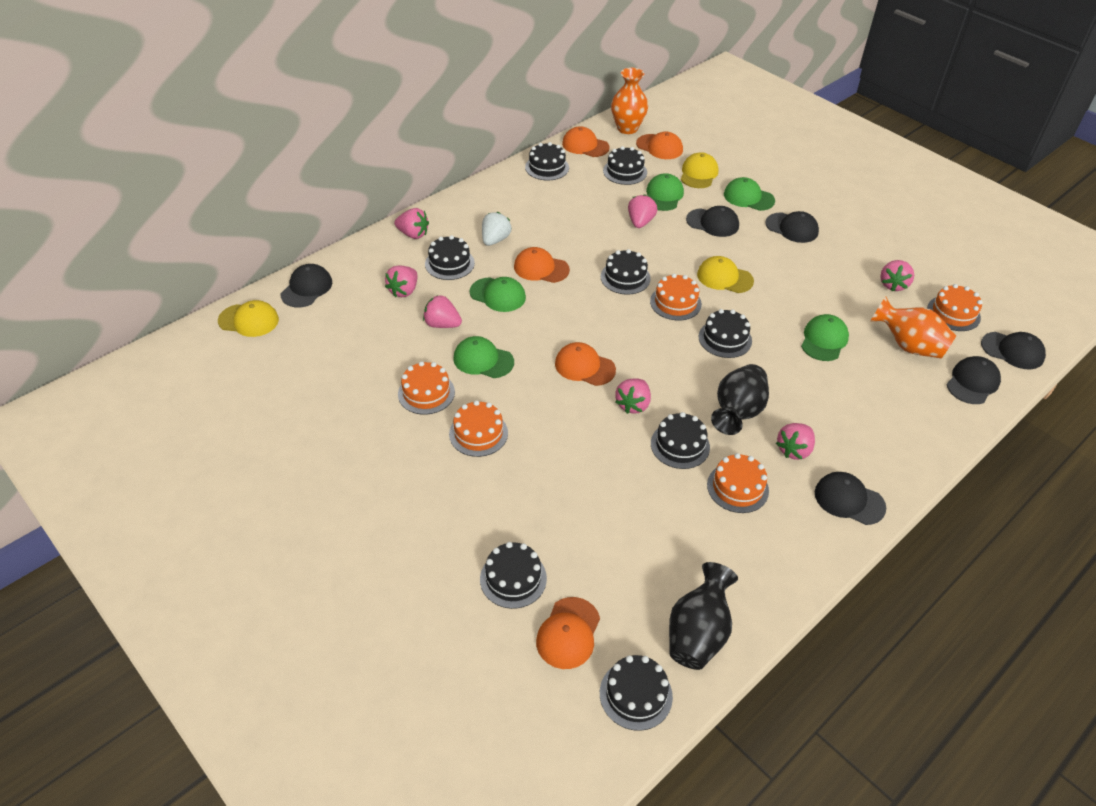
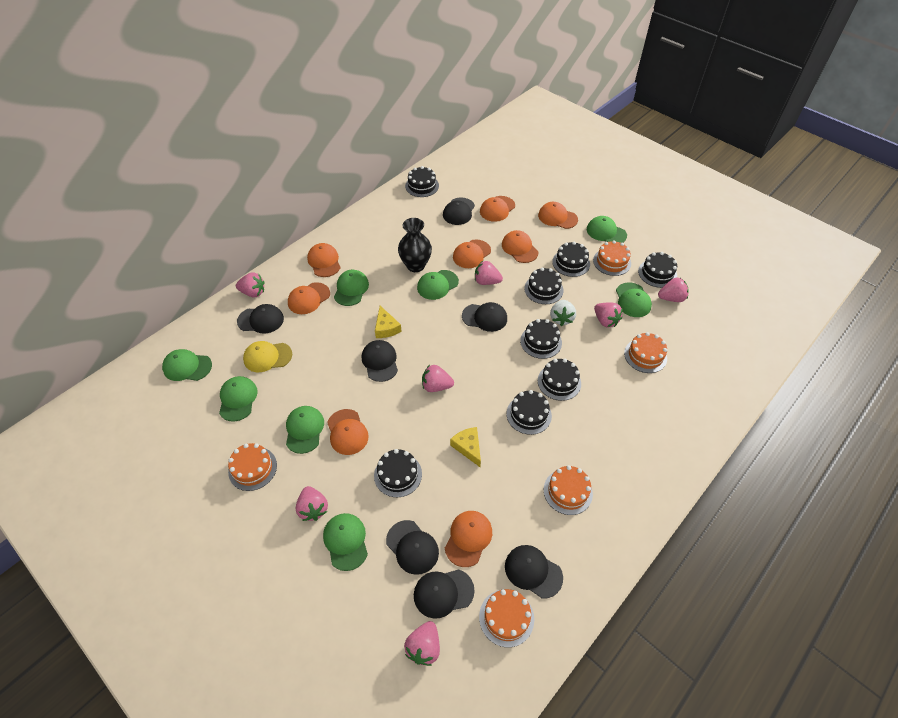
black cap: 6 -> 7
black vase: 2 -> 1
green cap: 5 -> 8
orange cap: 5 -> 8
orange vase: 2 -> 0
yellow cap: 3 -> 1
yellow cheese: 0 -> 2

